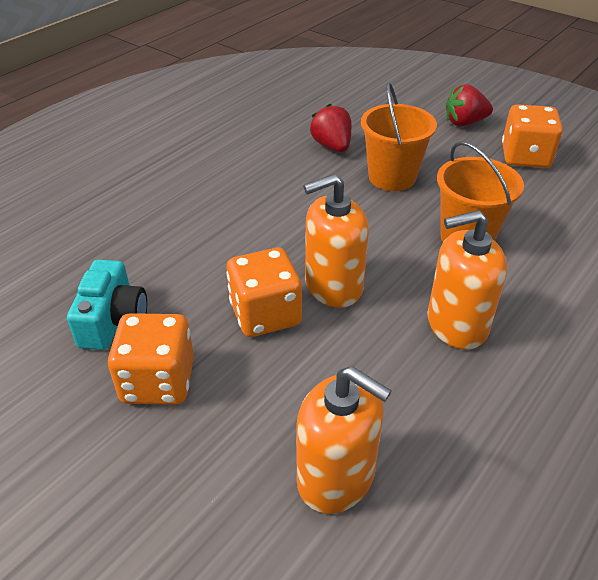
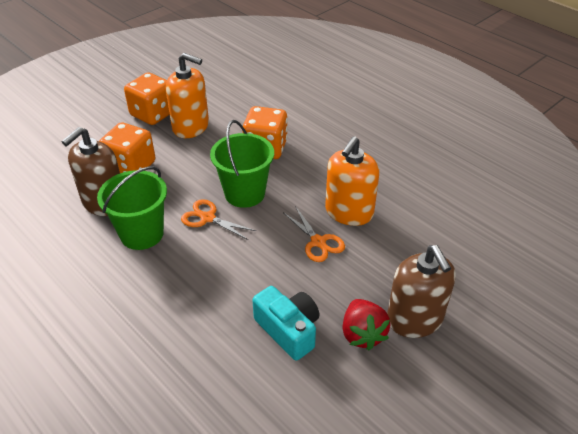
brown soap dispenser: 0 -> 2
green bucket: 0 -> 2
orange bucket: 2 -> 0
orange scissors: 0 -> 2
orange soap dispenser: 3 -> 2
red strawberry: 2 -> 1

